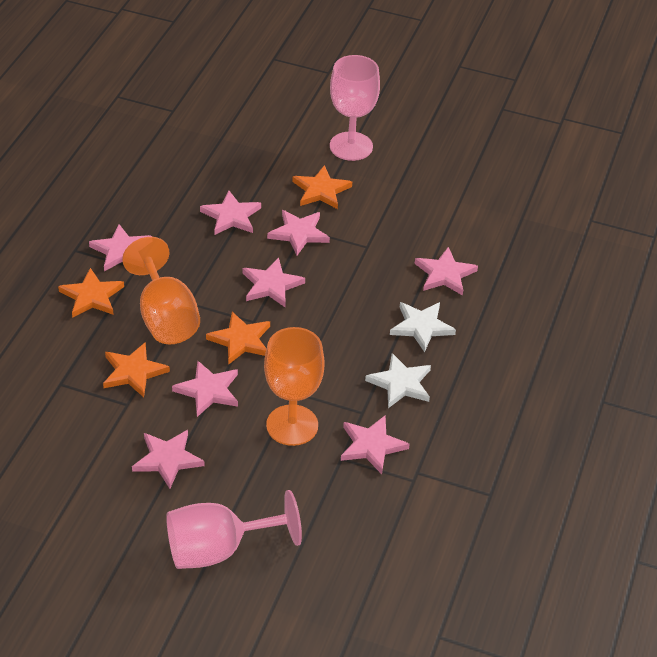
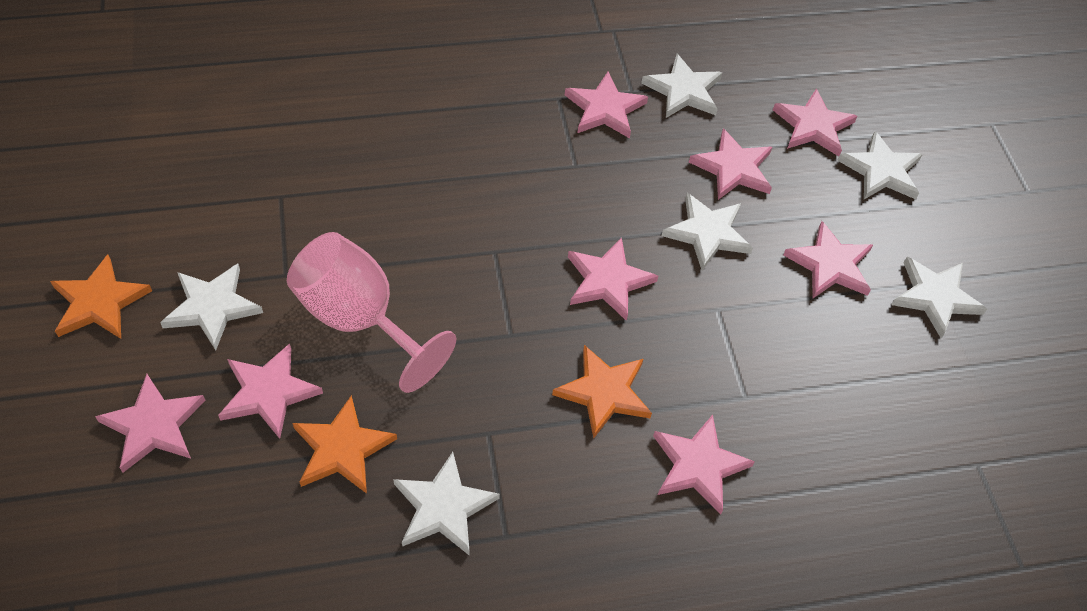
orange goblet: 2 -> 0
orange star: 4 -> 3
pink goblet: 2 -> 1
white star: 2 -> 6

